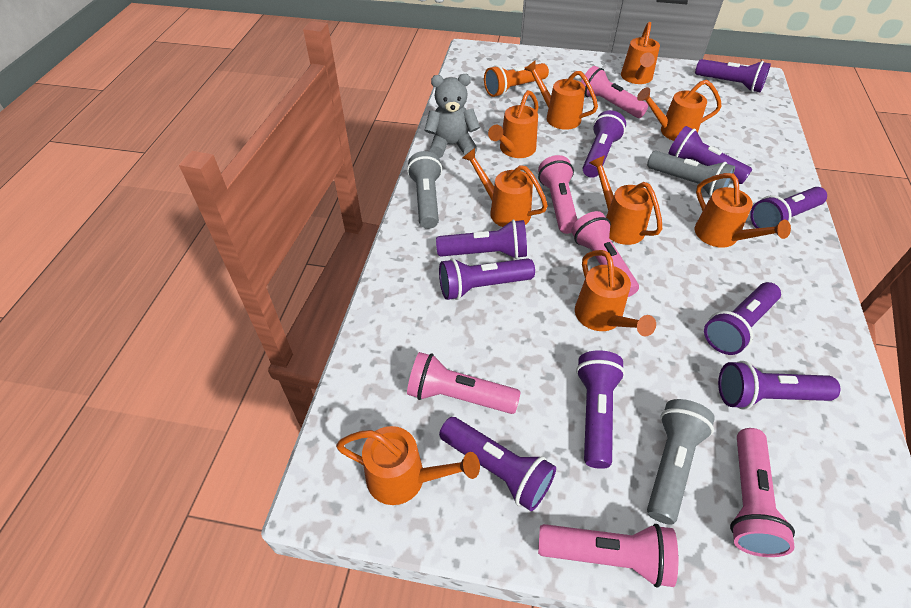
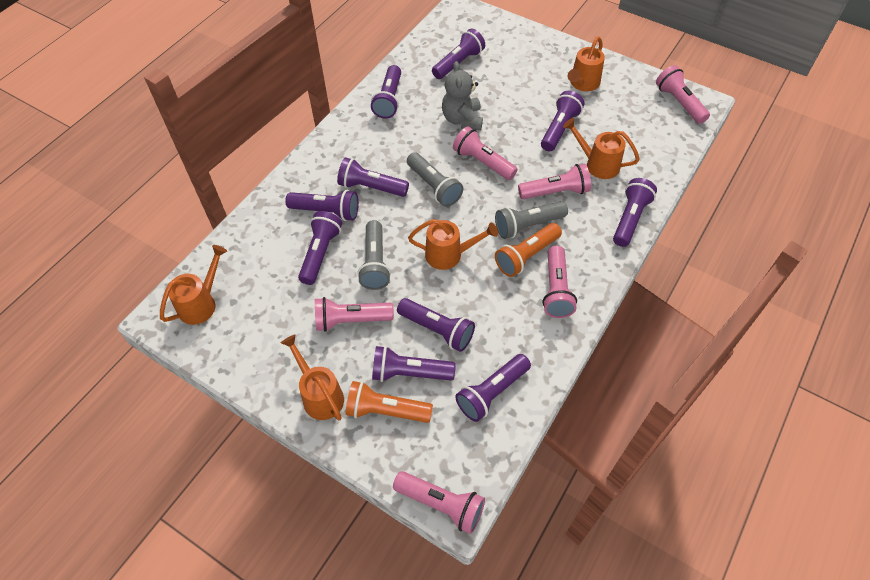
orange flashlight: 1 -> 2
orange watering can: 9 -> 5

